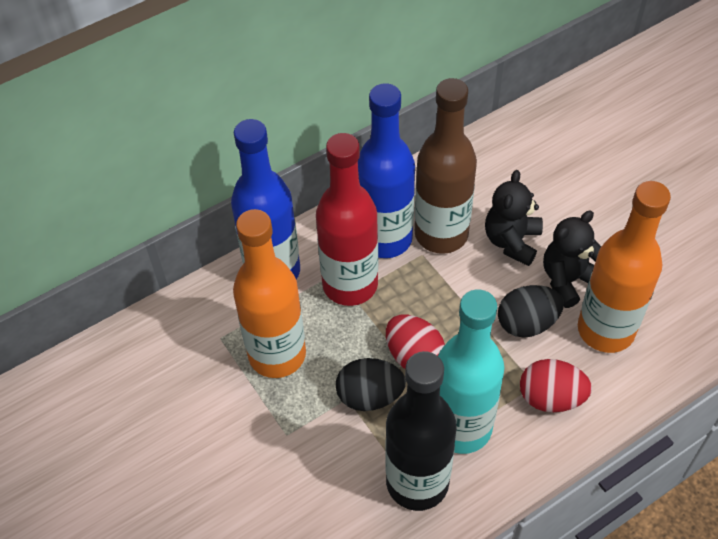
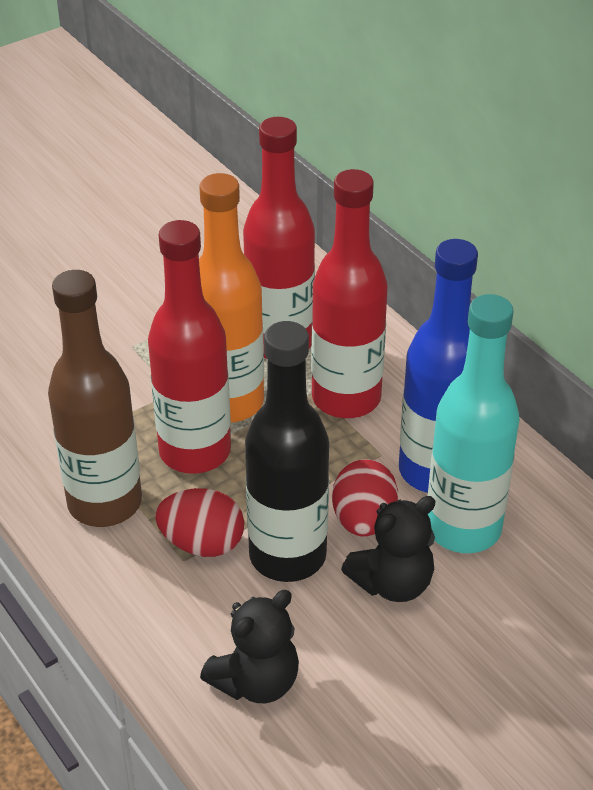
black egg: 2 -> 0
blue bottle: 2 -> 1
orange bottle: 2 -> 1
red bottle: 1 -> 3

